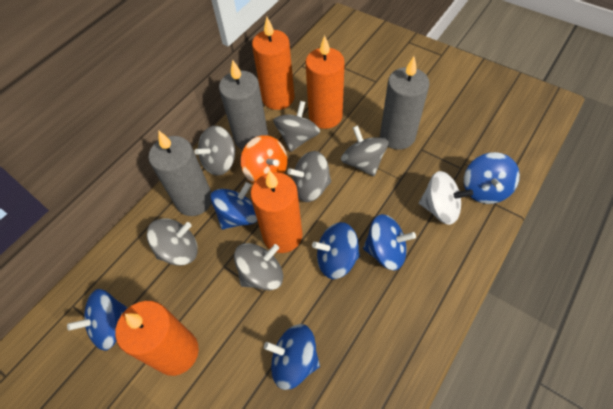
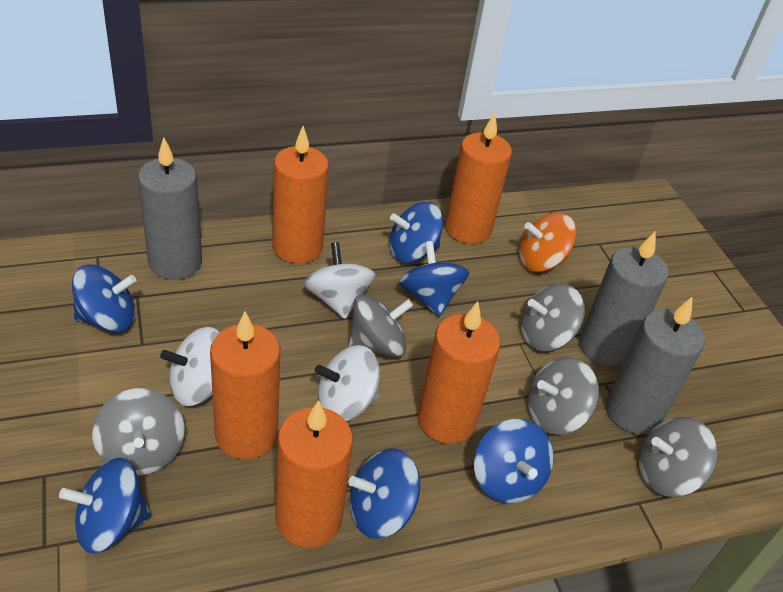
grey spinning top: 6 -> 5
orange candle: 4 -> 5
white spinning top: 1 -> 3

